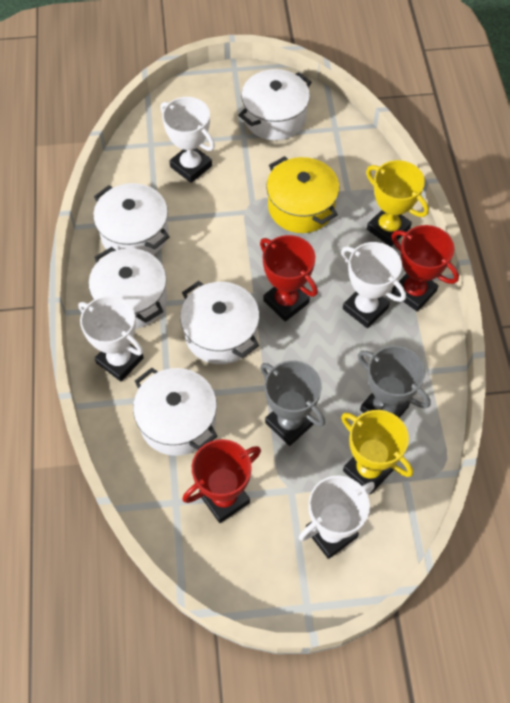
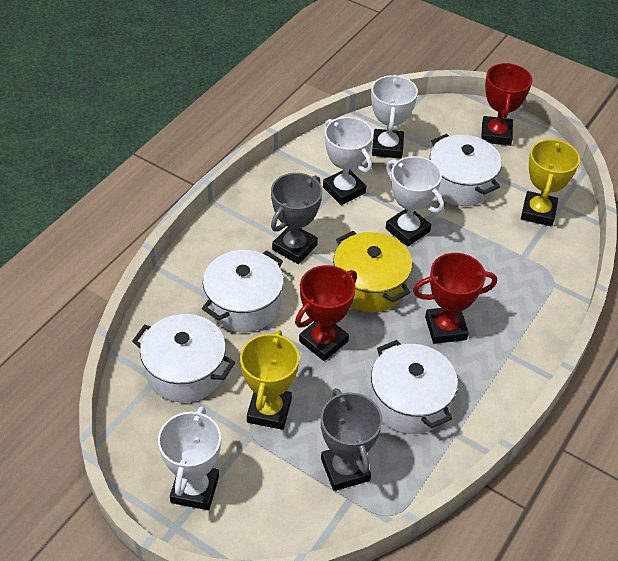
white pot: 5 -> 4

